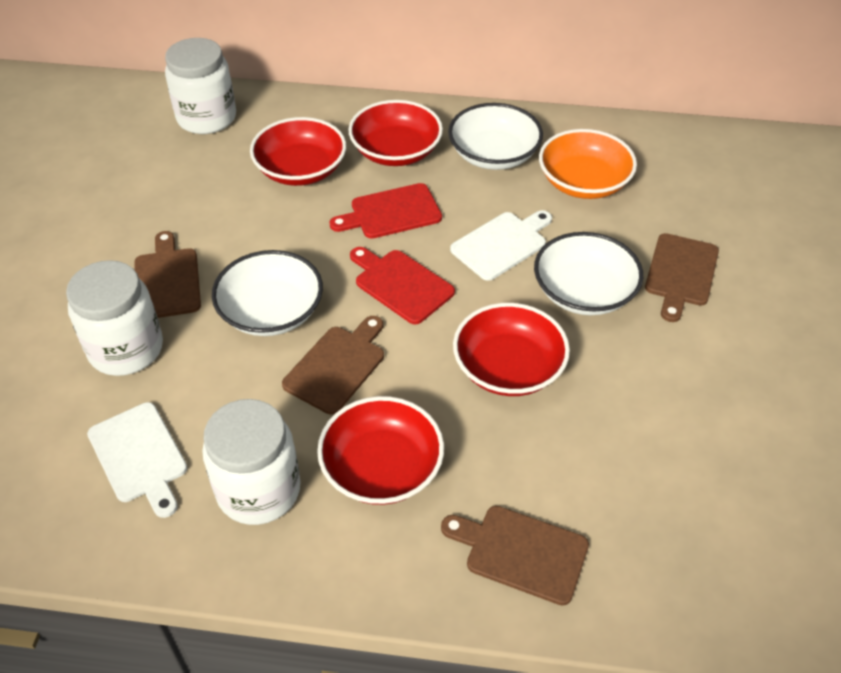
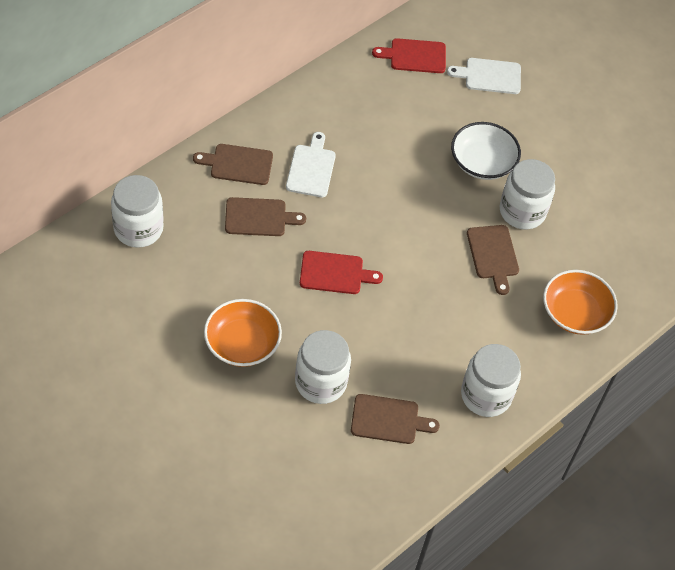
orange bowl: 1 -> 2
red bowl: 4 -> 0
white bowl: 3 -> 1
white jar: 3 -> 4

